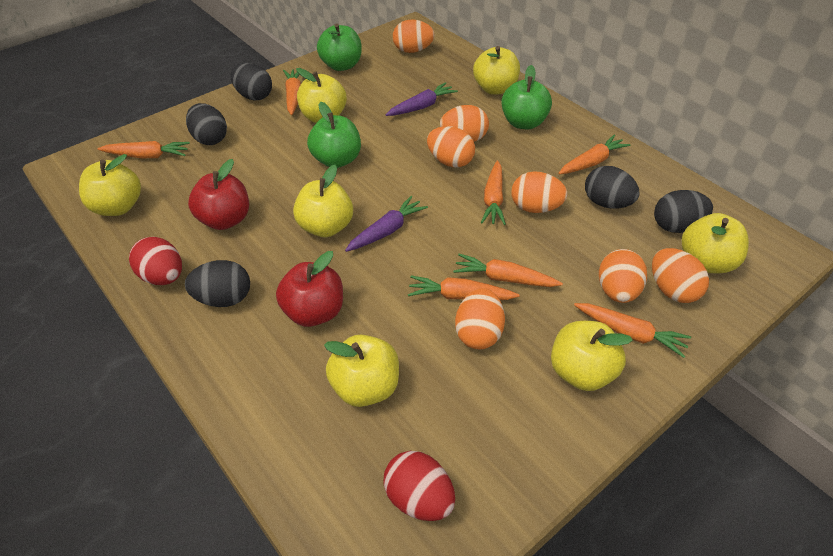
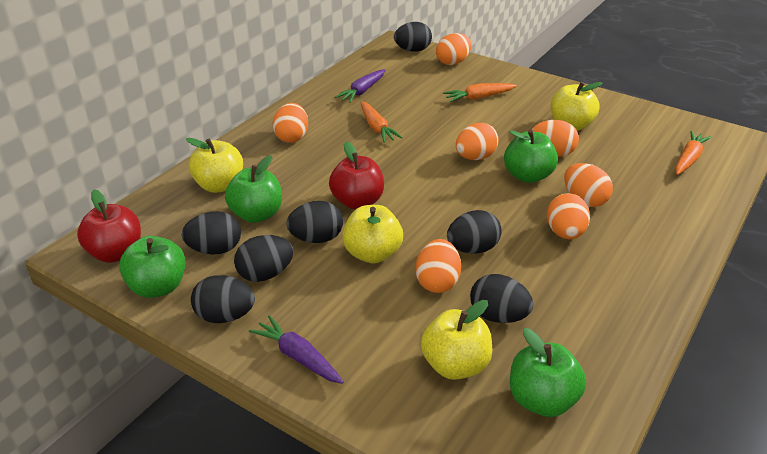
black egg: 5 -> 7
green apple: 3 -> 4
orange carrot: 7 -> 3
red egg: 2 -> 0
yellow apple: 7 -> 4

